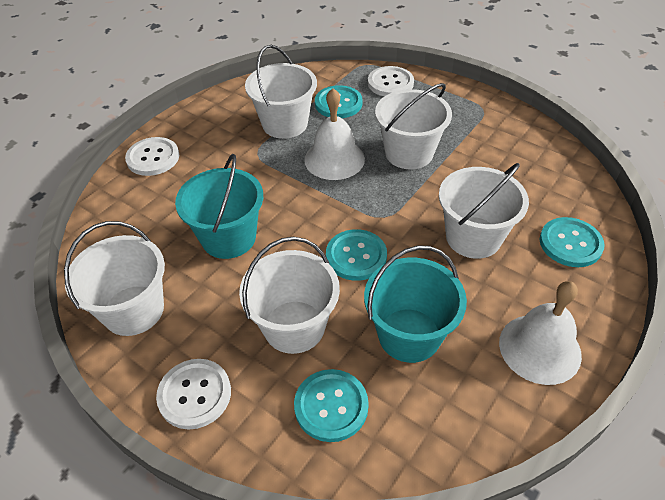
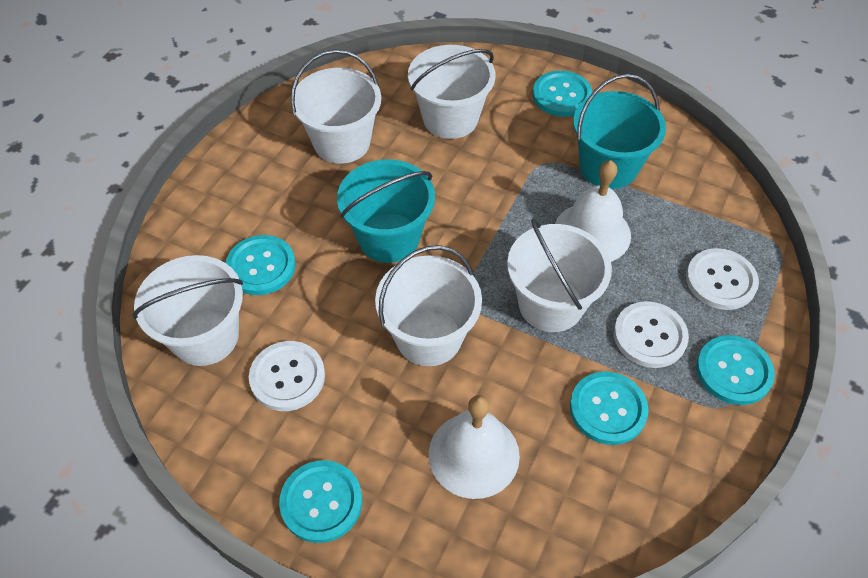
turquoise button: 4 -> 5

